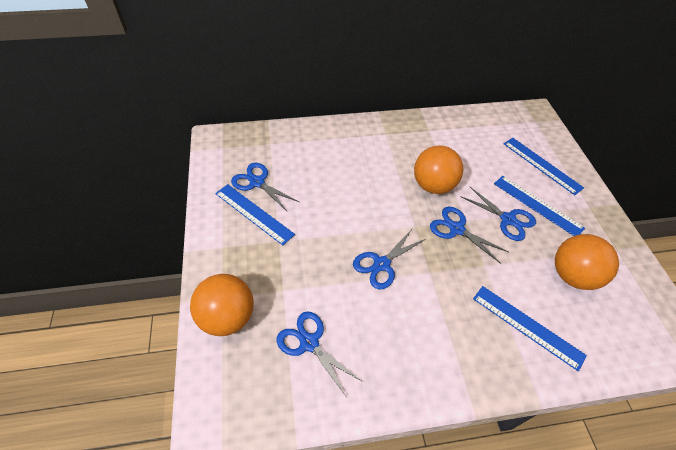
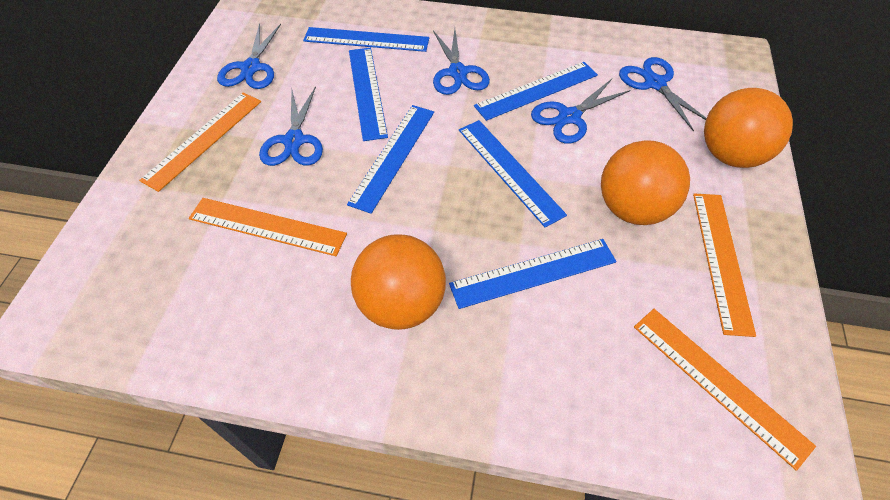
blue ruler: 4 -> 6
orange ruler: 0 -> 4

